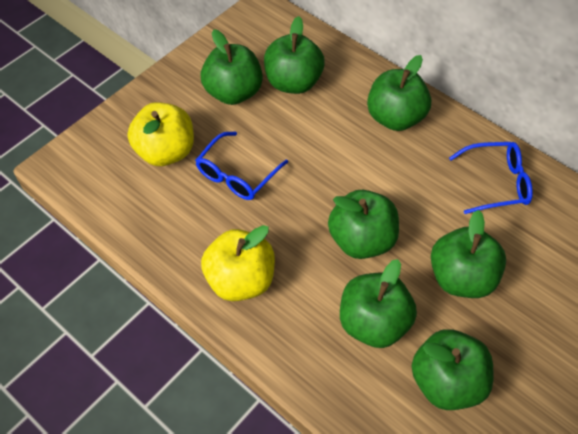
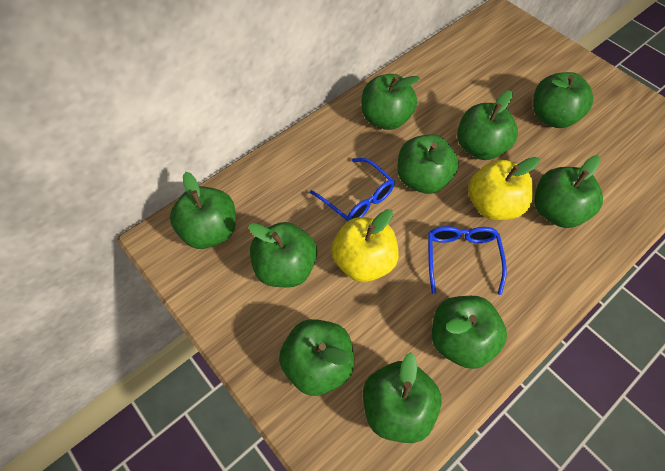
green apple: 7 -> 10

